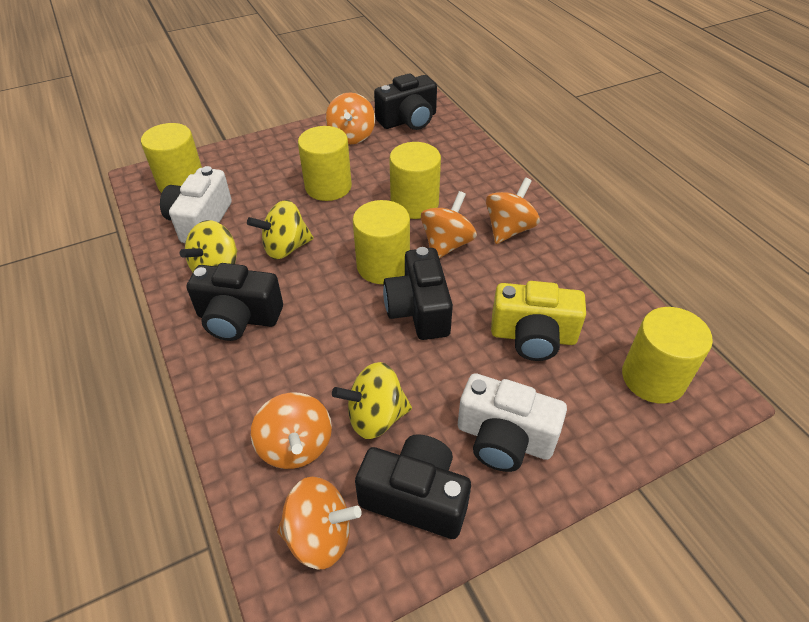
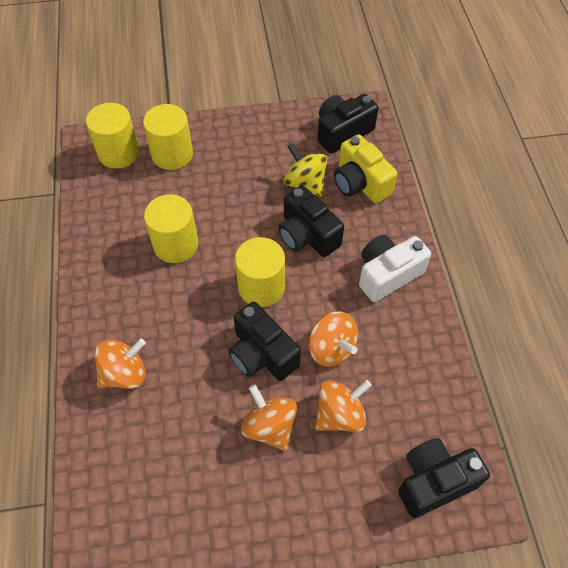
orange spinning top: 5 -> 4
white camera: 2 -> 1
yellow cylinder: 5 -> 4
yellow spinning top: 3 -> 1

